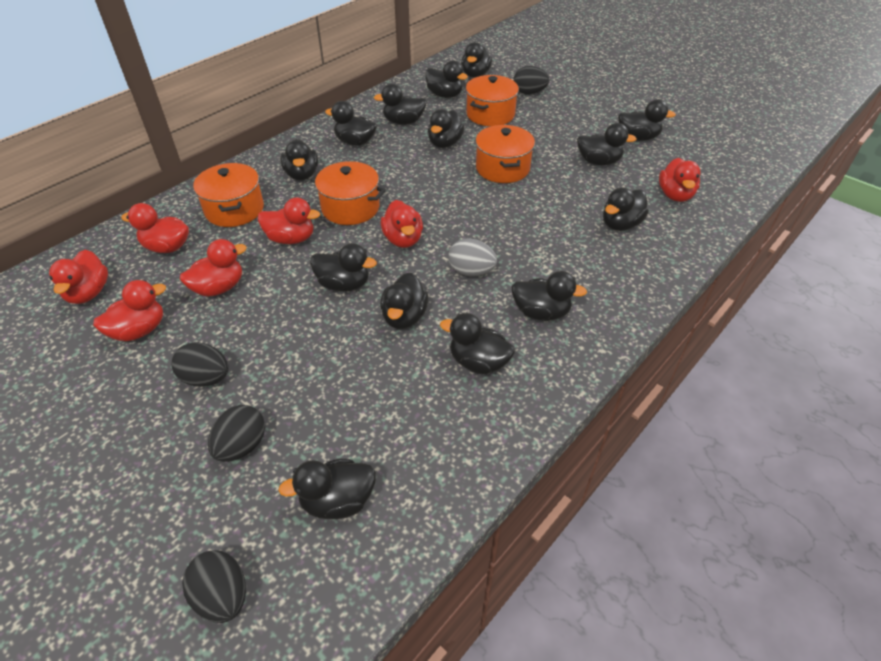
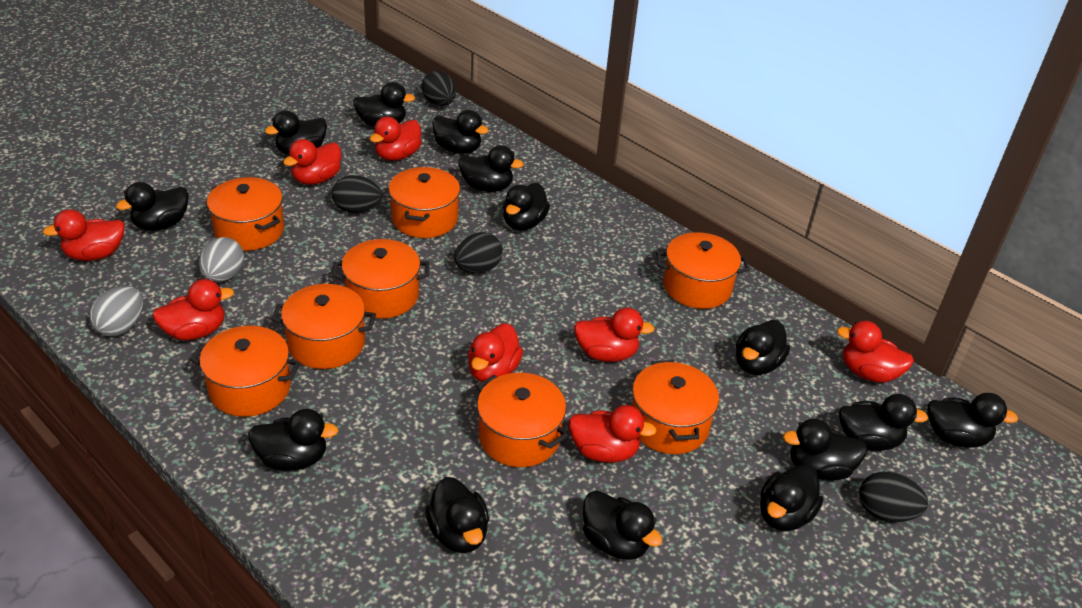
grey egg: 1 -> 2
orange pot: 4 -> 8
red duck: 7 -> 8

